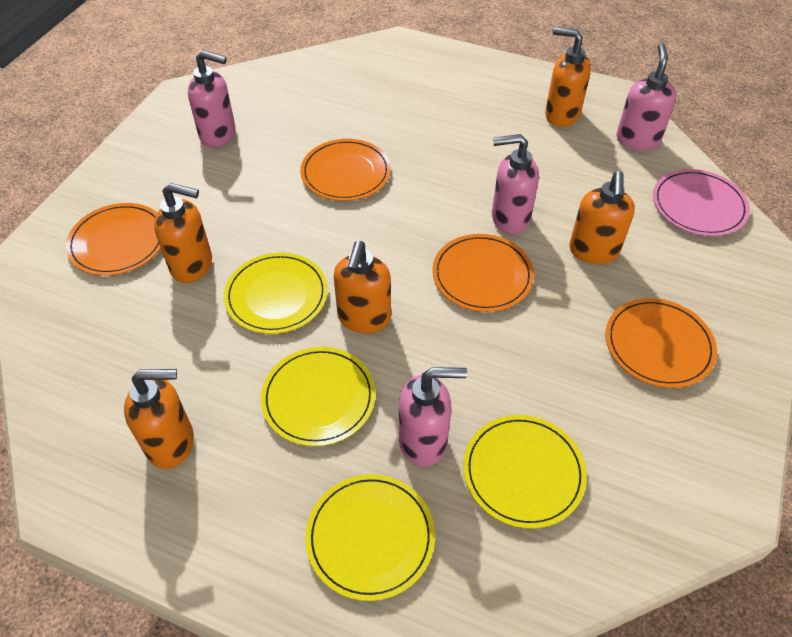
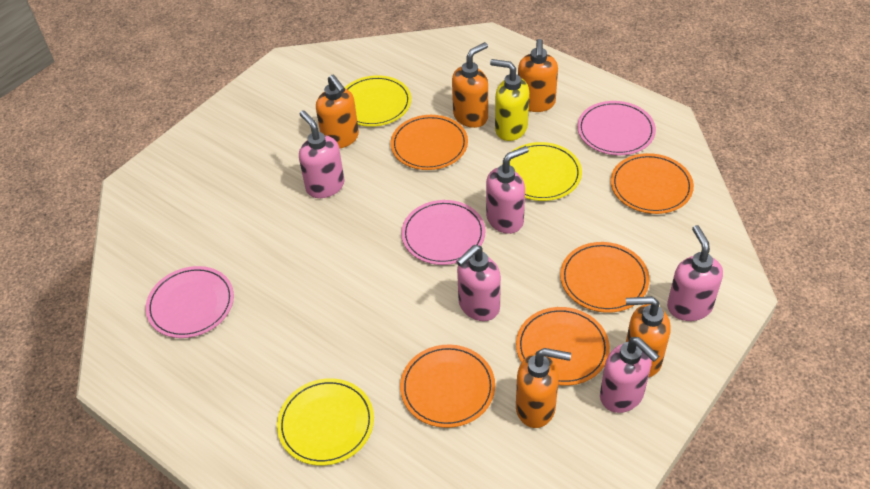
orange plate: 4 -> 5
pink plate: 1 -> 3
pink soap dispenser: 4 -> 5
yellow plate: 4 -> 3
yellow soap dispenser: 0 -> 1

